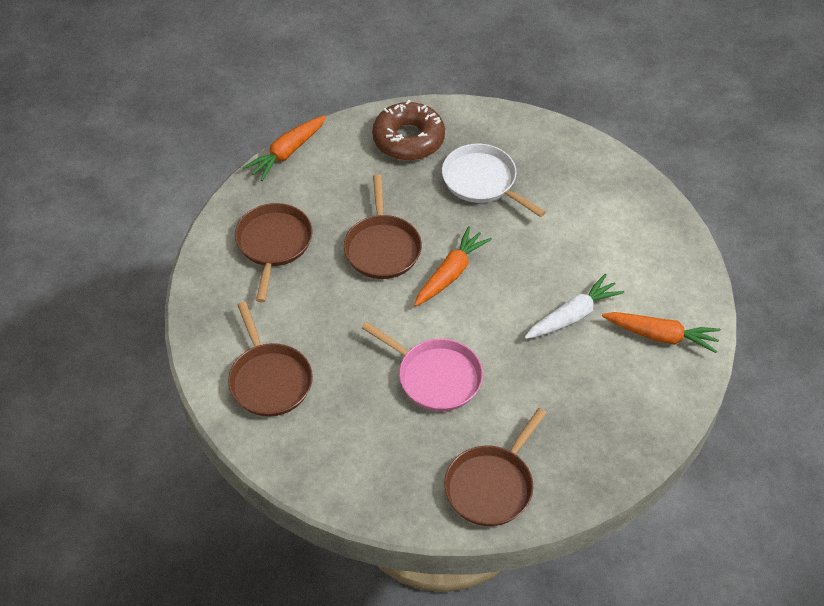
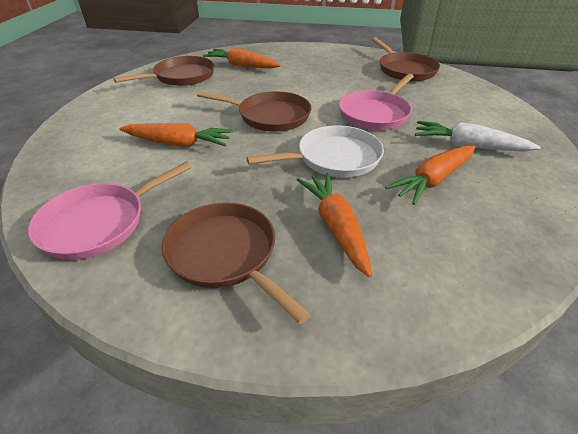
brown donut: 1 -> 0
orange carrot: 3 -> 4
pink pan: 1 -> 2

